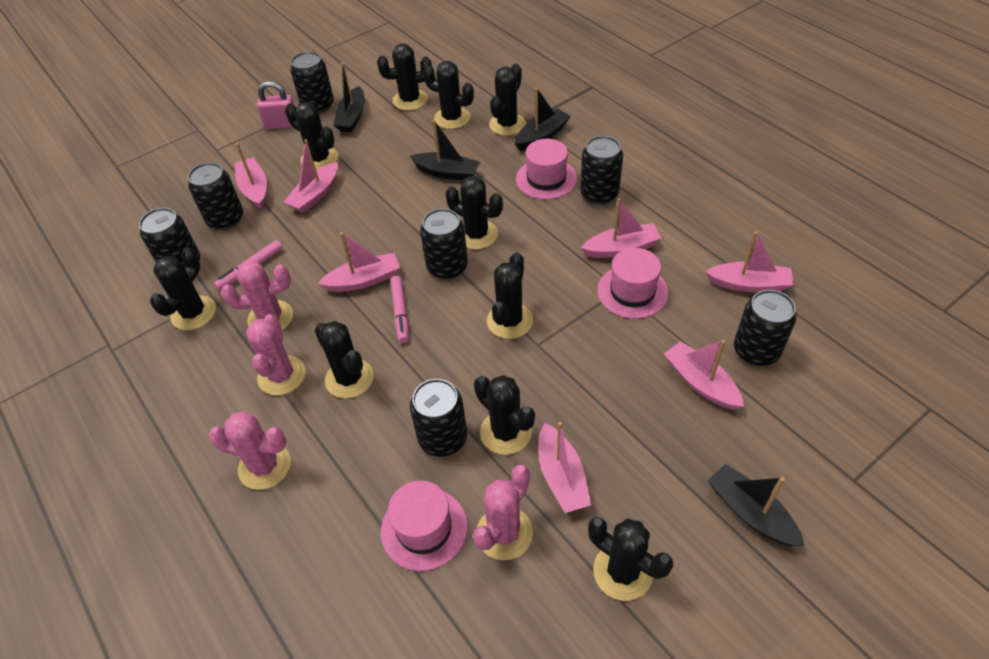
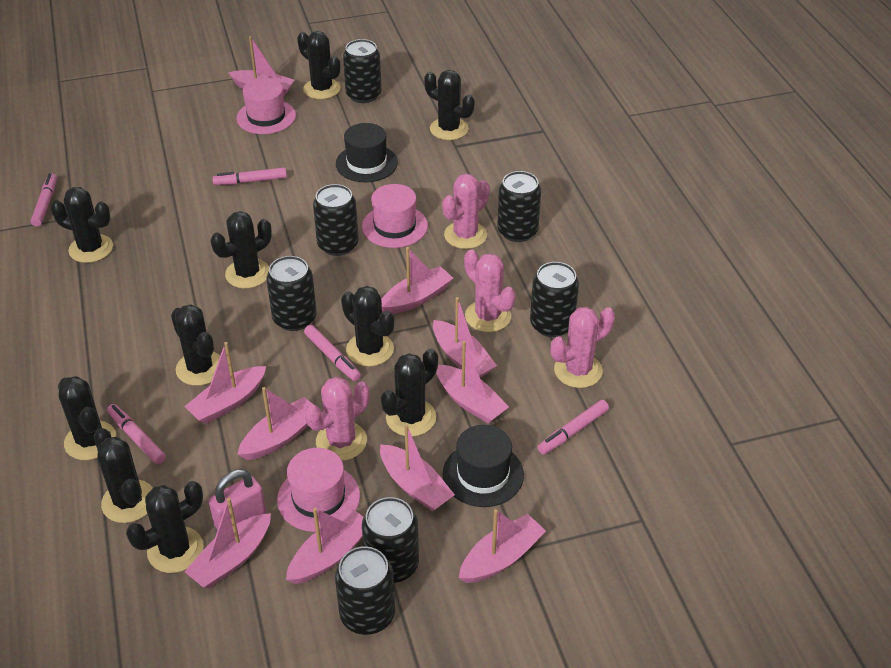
black boat: 4 -> 0
black hat: 0 -> 2
pink boat: 7 -> 10
pink marker: 2 -> 5

